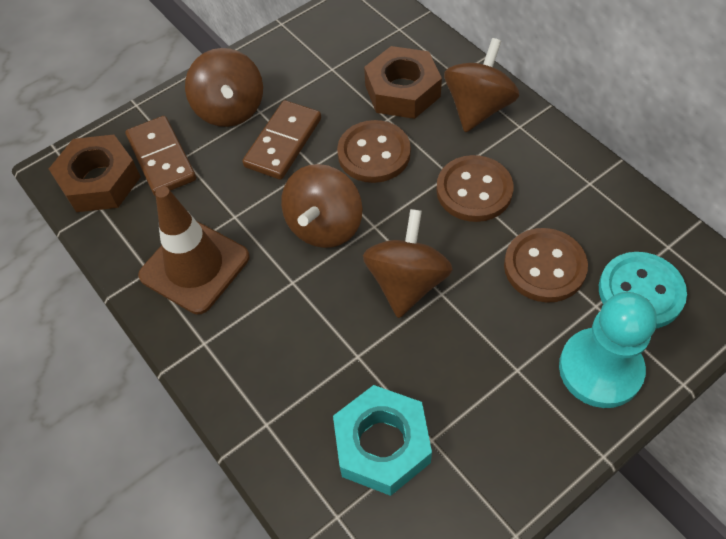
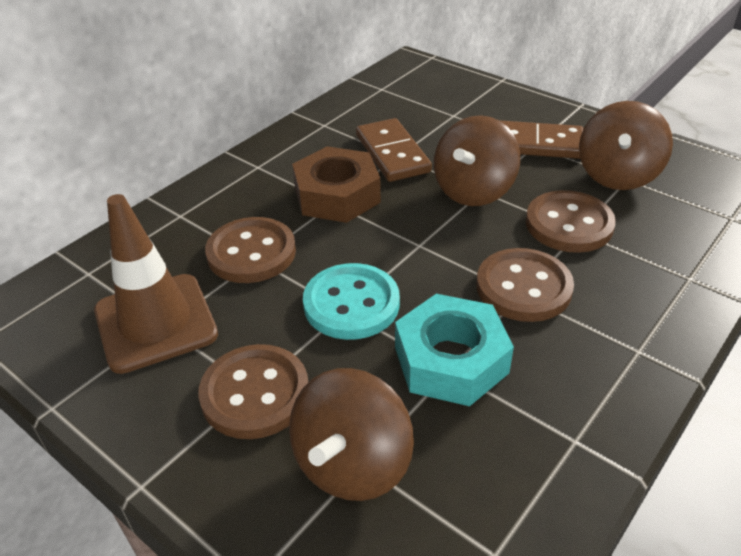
brown button: 3 -> 4
brown nut: 2 -> 1
brown spinning top: 4 -> 3
turquoise pawn: 1 -> 0

